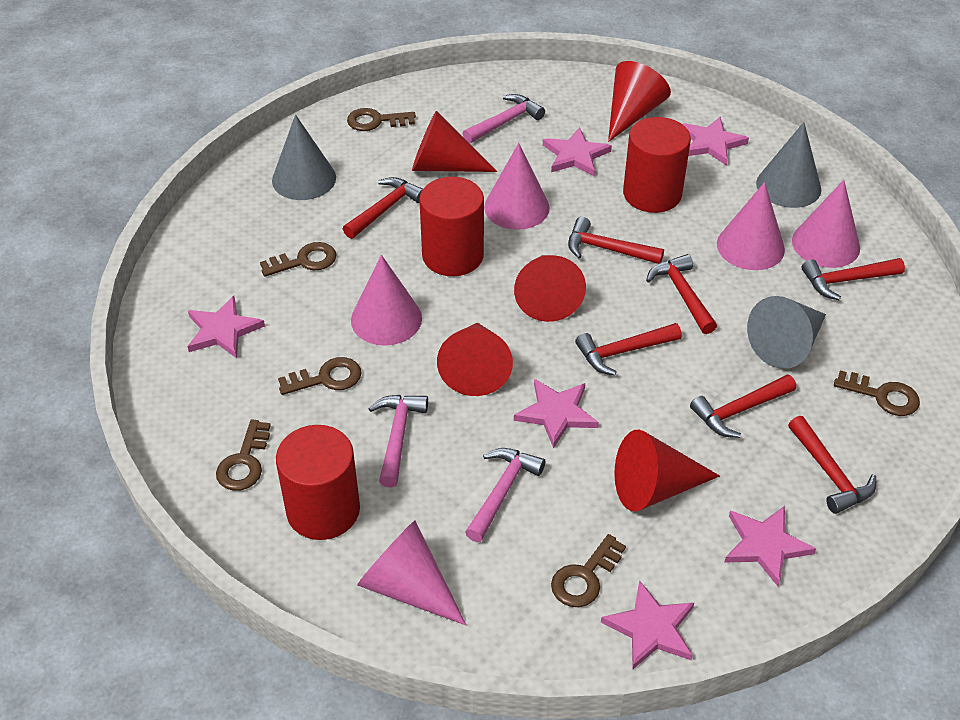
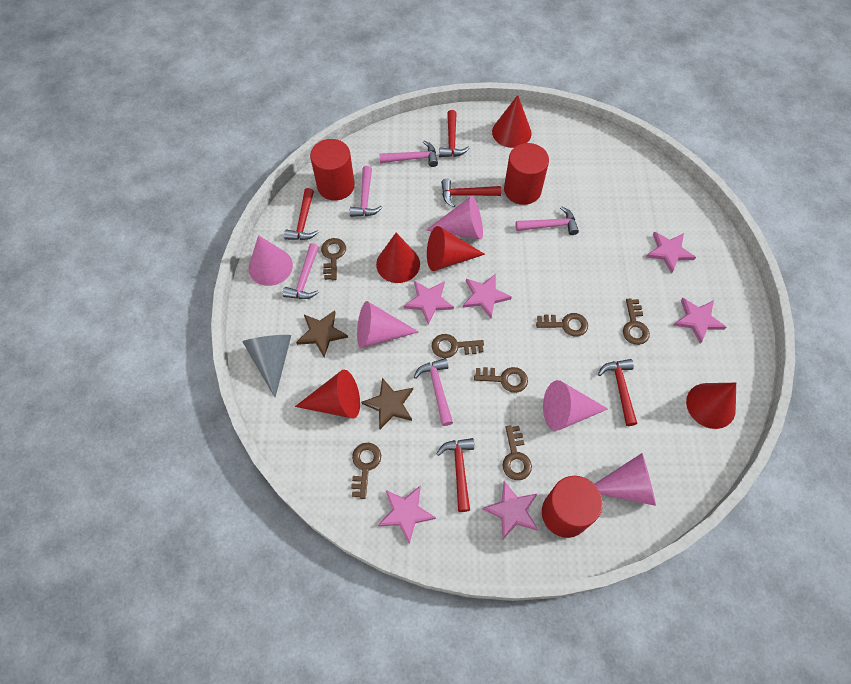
brown key: 6 -> 7
brown star: 0 -> 2
grey cone: 3 -> 1
pink hammer: 3 -> 5
red hammer: 7 -> 5

